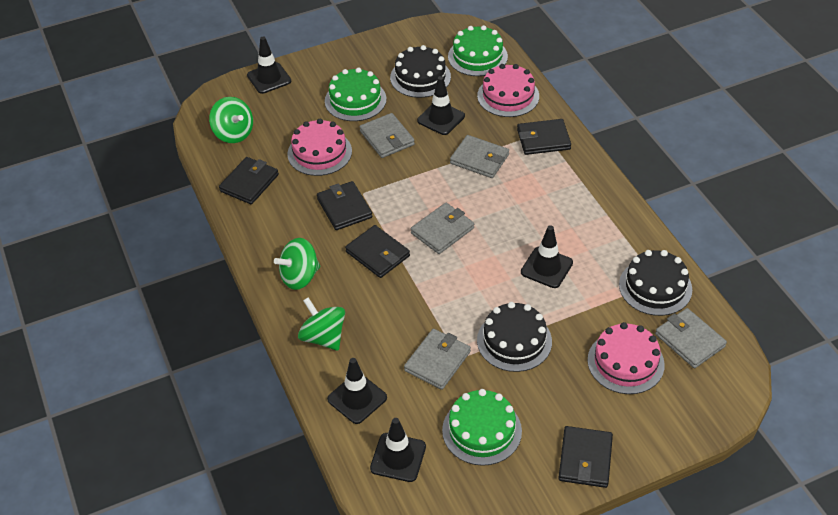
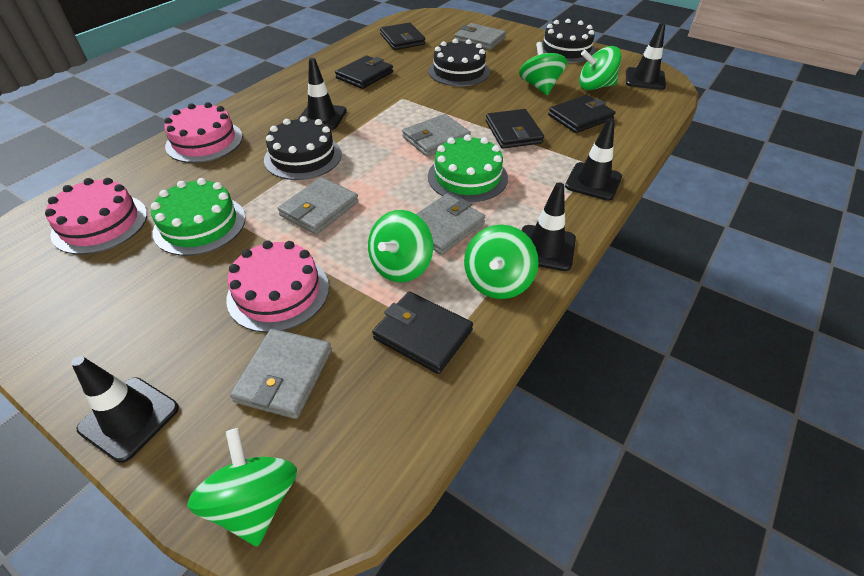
green cake: 3 -> 2
green spinning top: 3 -> 5

